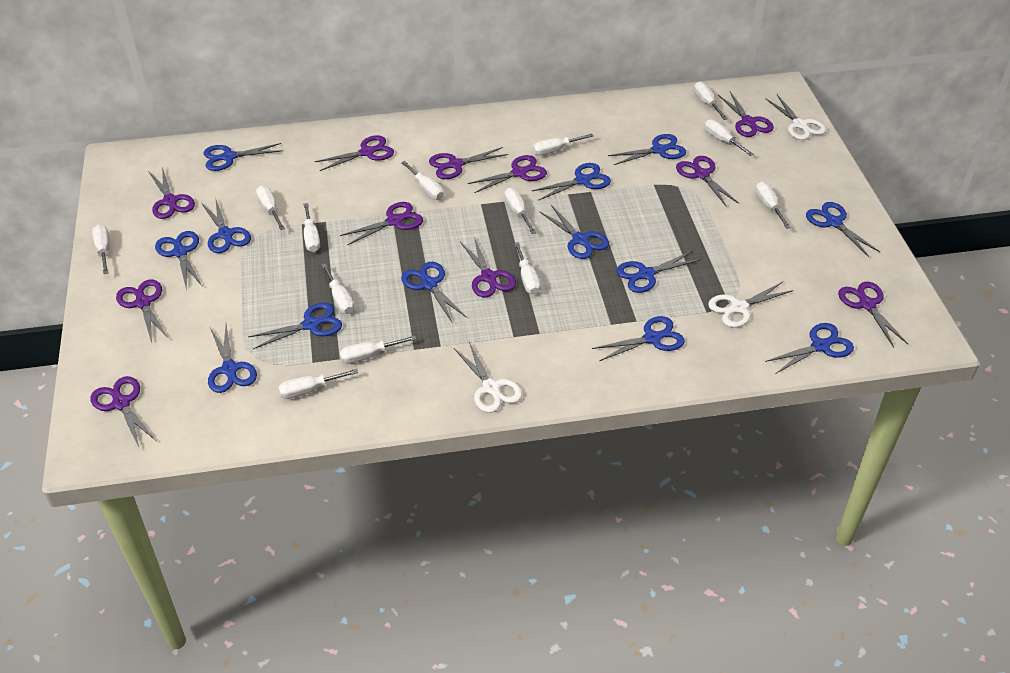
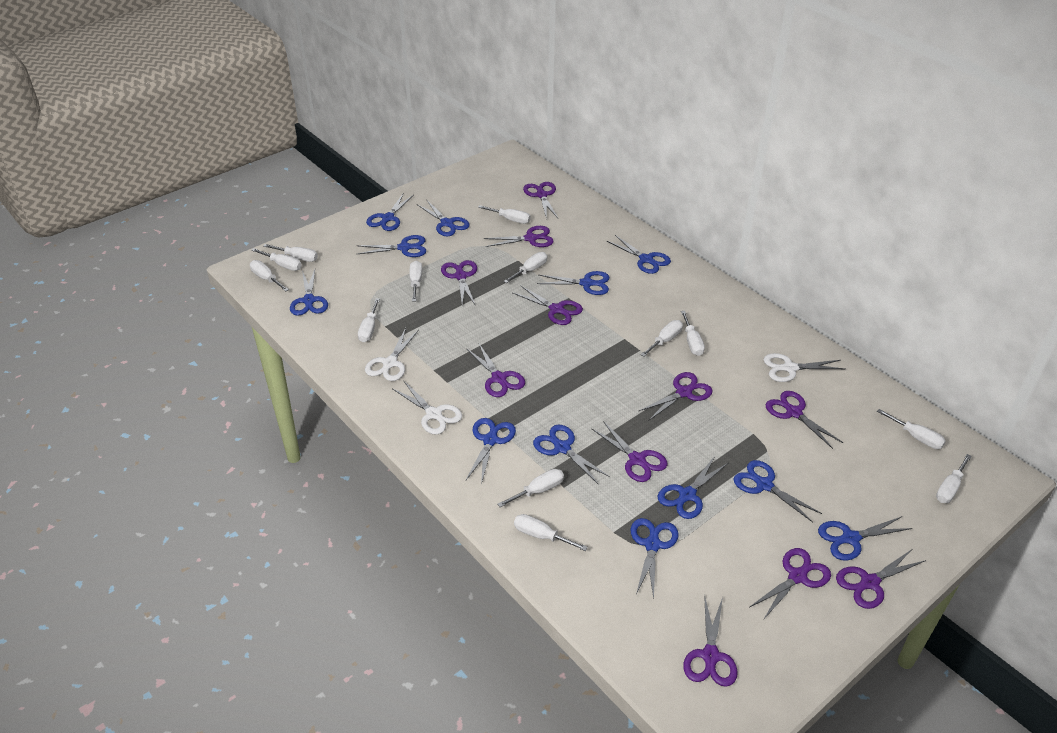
blue scissors: 13 -> 12

